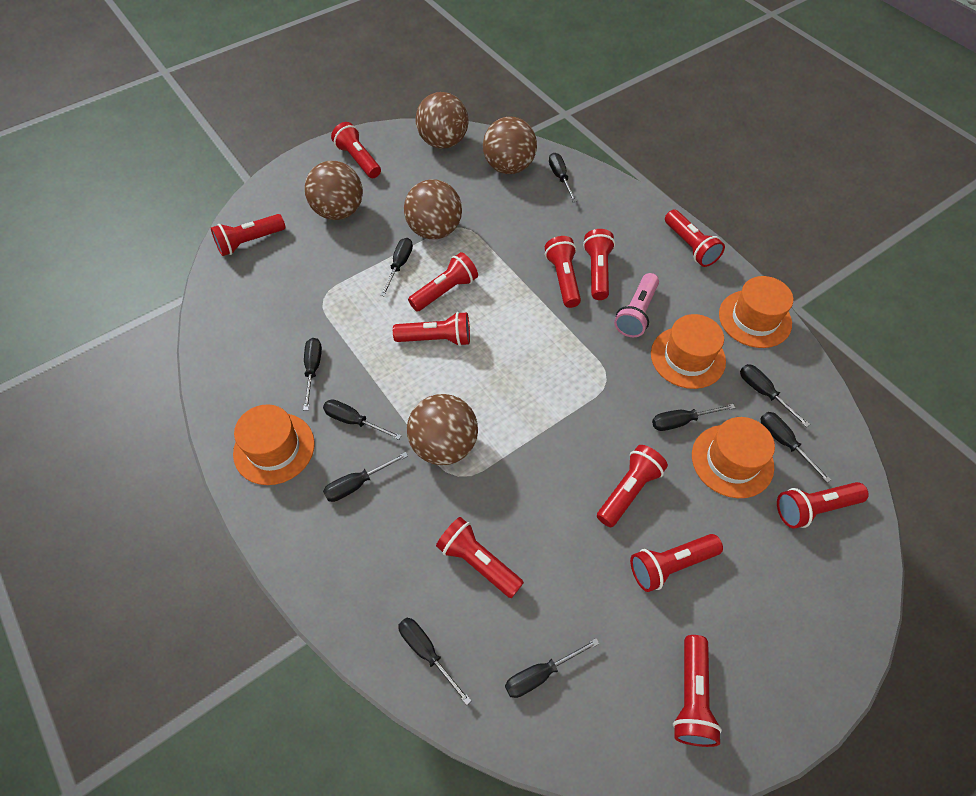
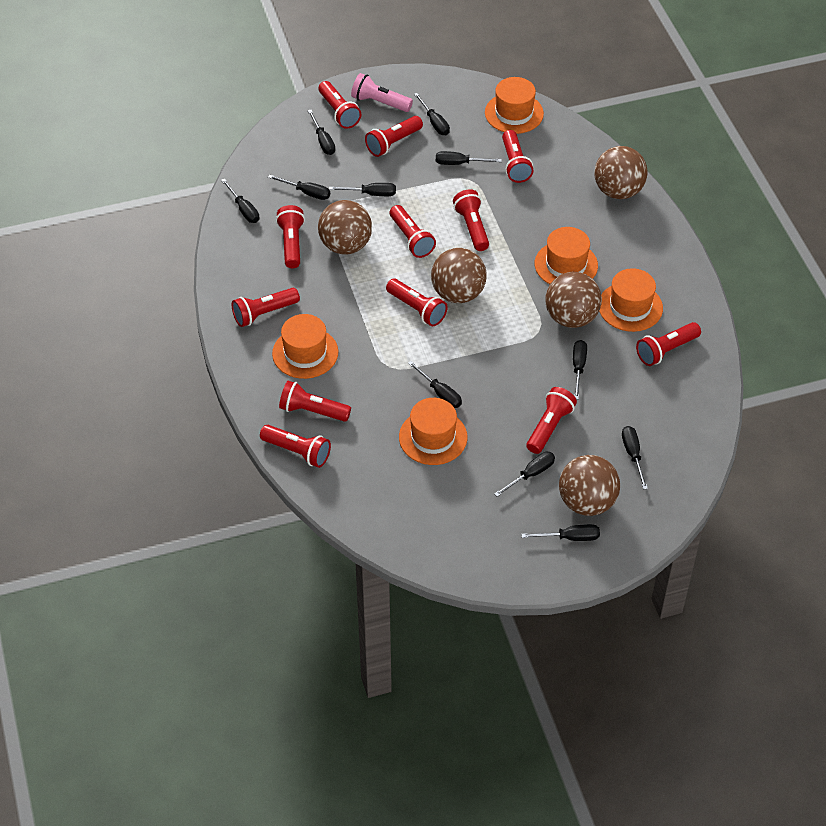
black screwdriver: 10 -> 11
orange hat: 4 -> 5

